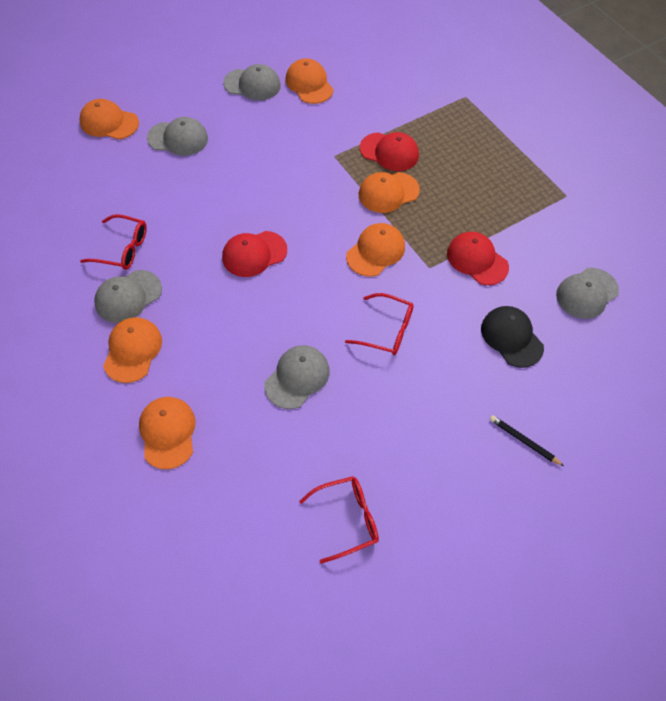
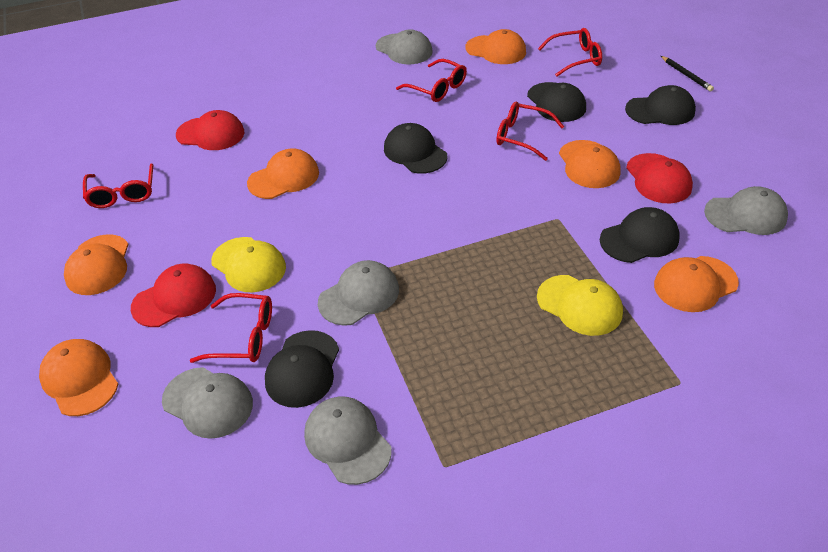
black cap: 1 -> 5
red glasses: 3 -> 5
yellow cap: 0 -> 2

